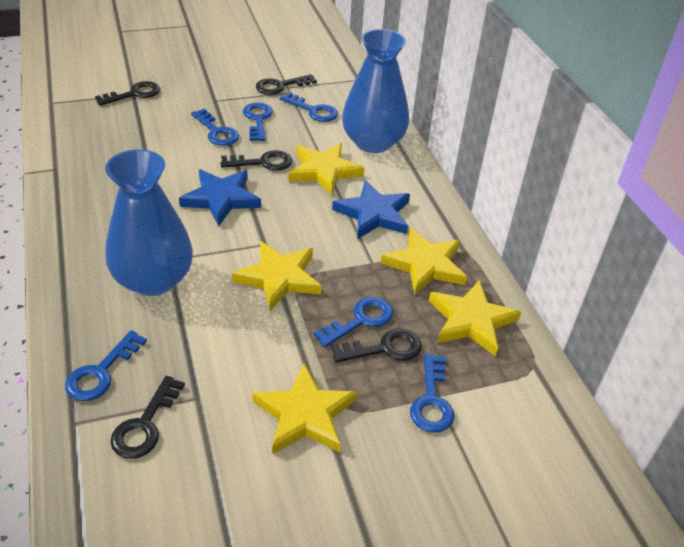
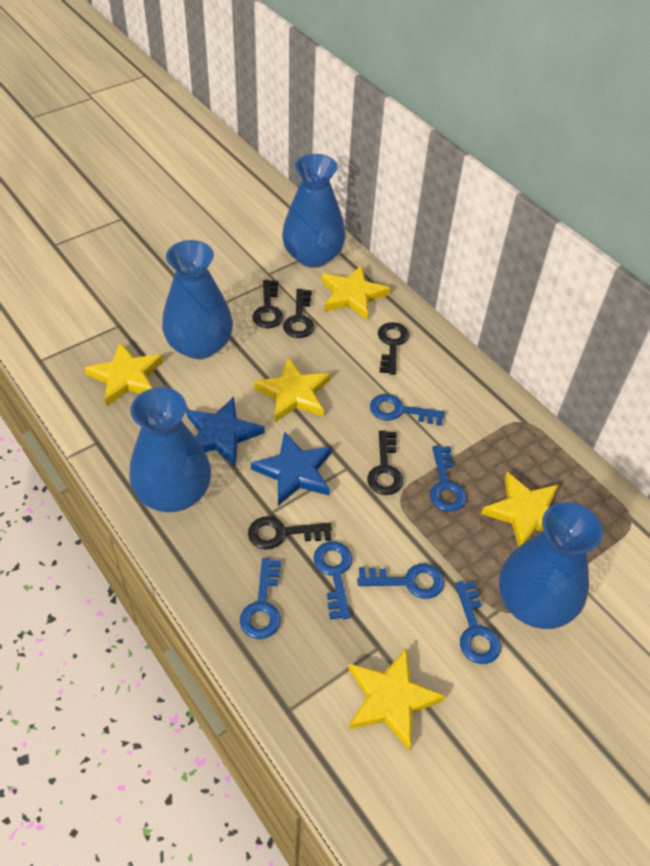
blue vase: 2 -> 4

